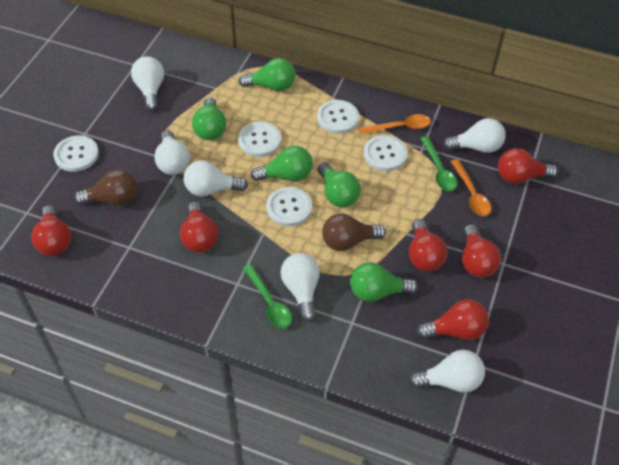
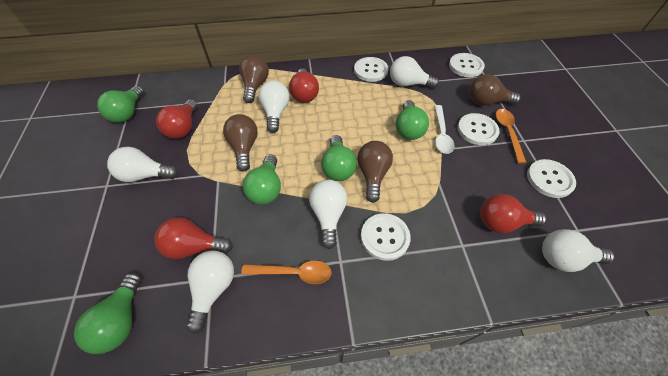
brown light bulb: 2 -> 4
green spoon: 2 -> 0
red light bulb: 6 -> 4
white spoon: 0 -> 1

